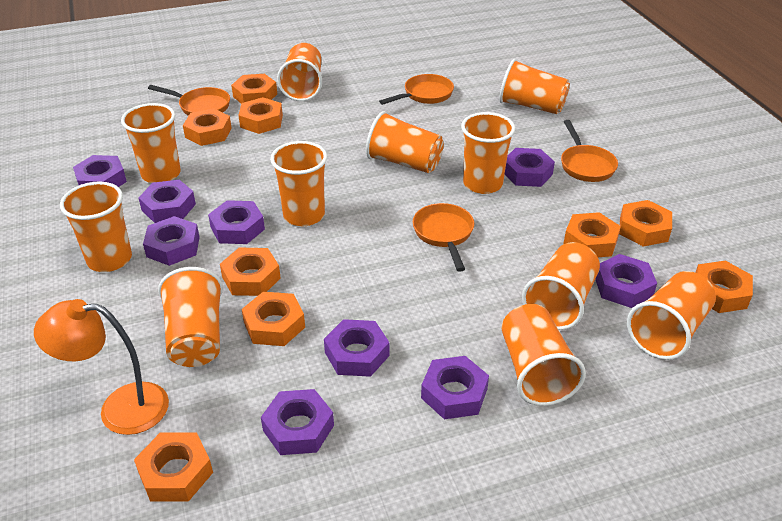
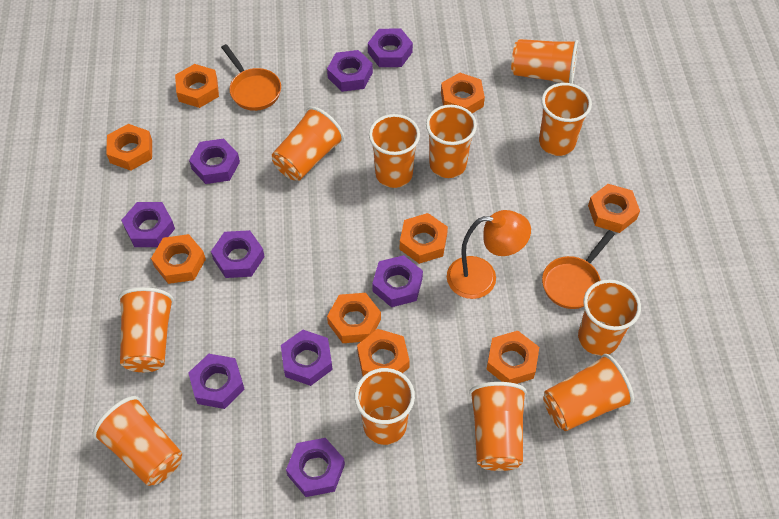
orange pan: 4 -> 2

